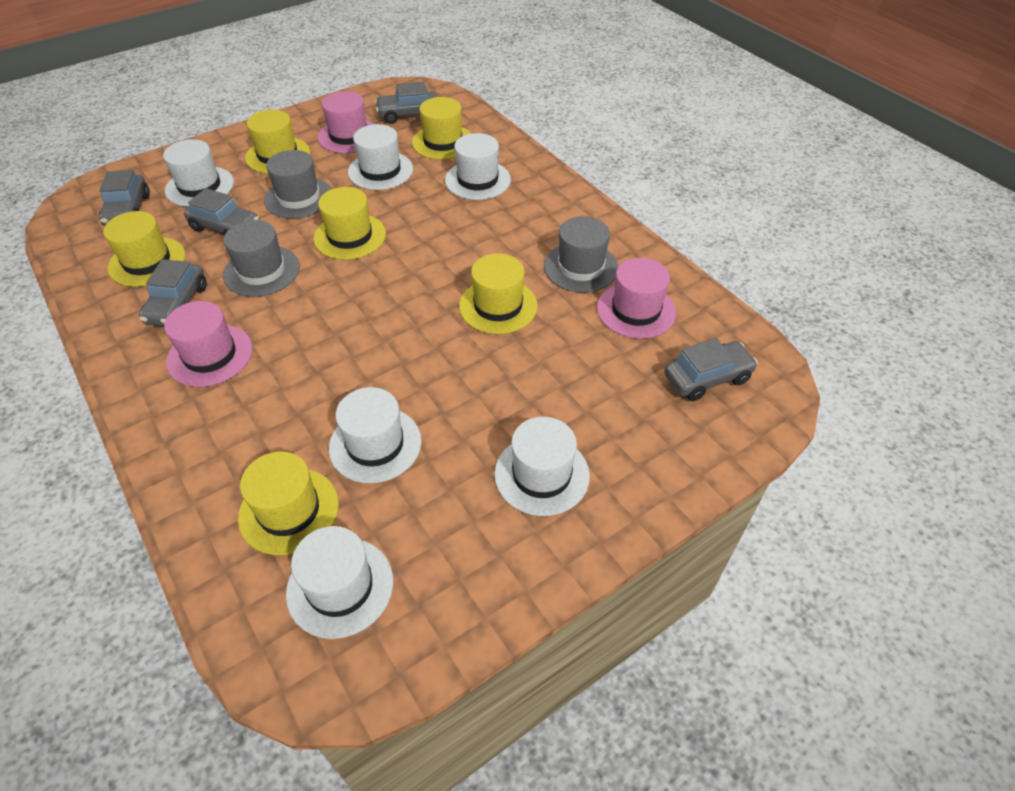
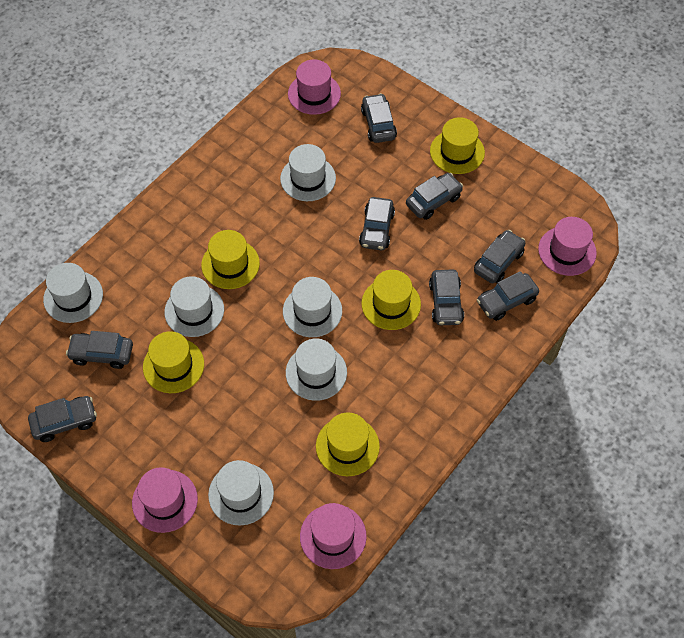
grey car: 5 -> 8
grey hat: 3 -> 0
pink hat: 3 -> 4
yellow hat: 6 -> 5

